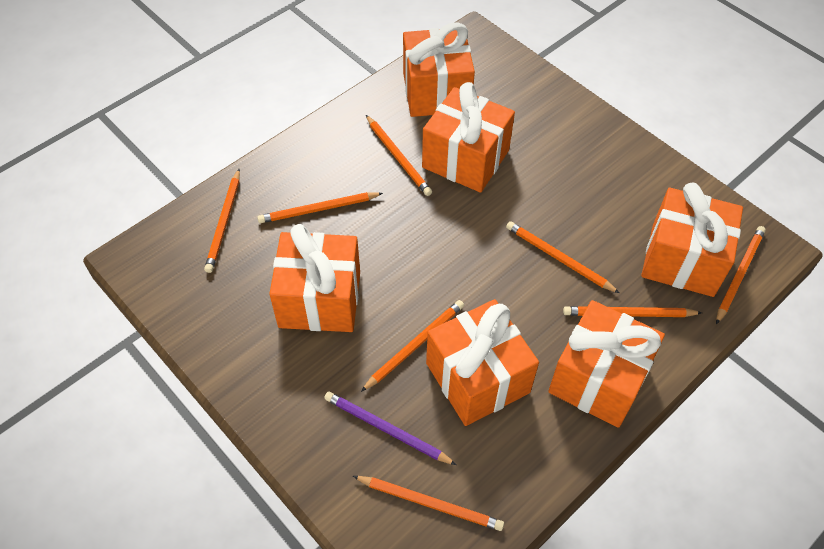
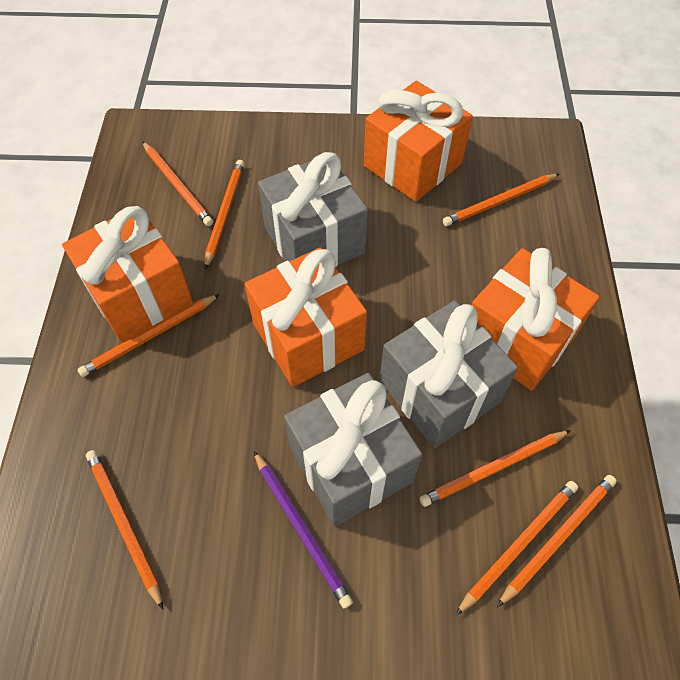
grey gift: 0 -> 3
orange gift: 6 -> 4

